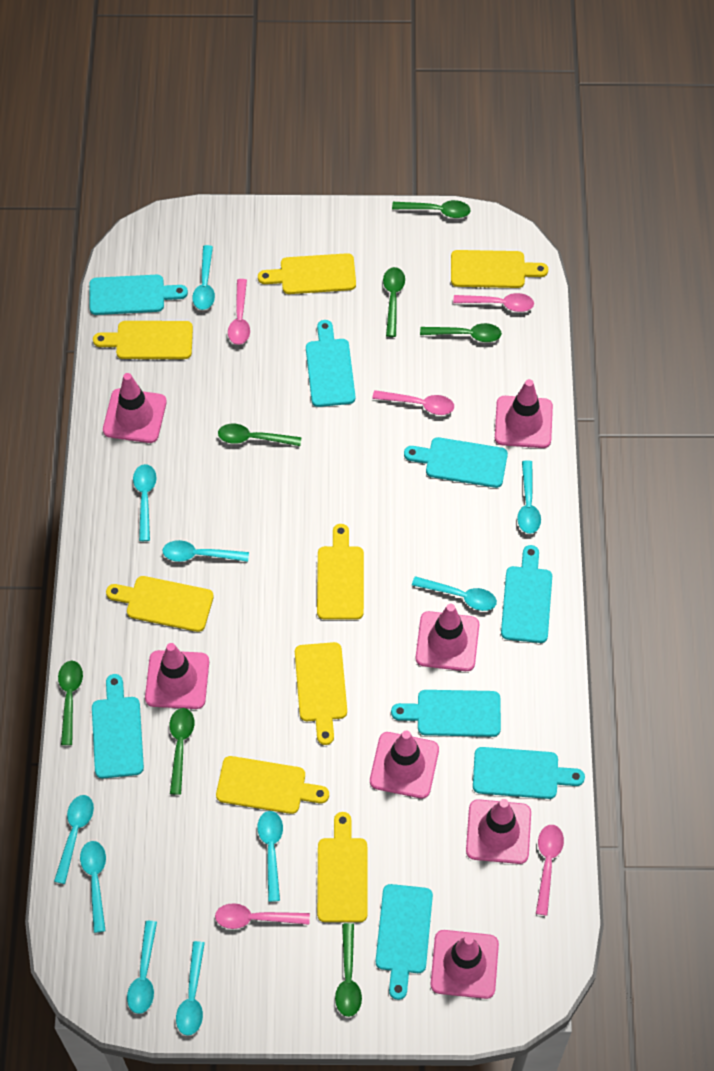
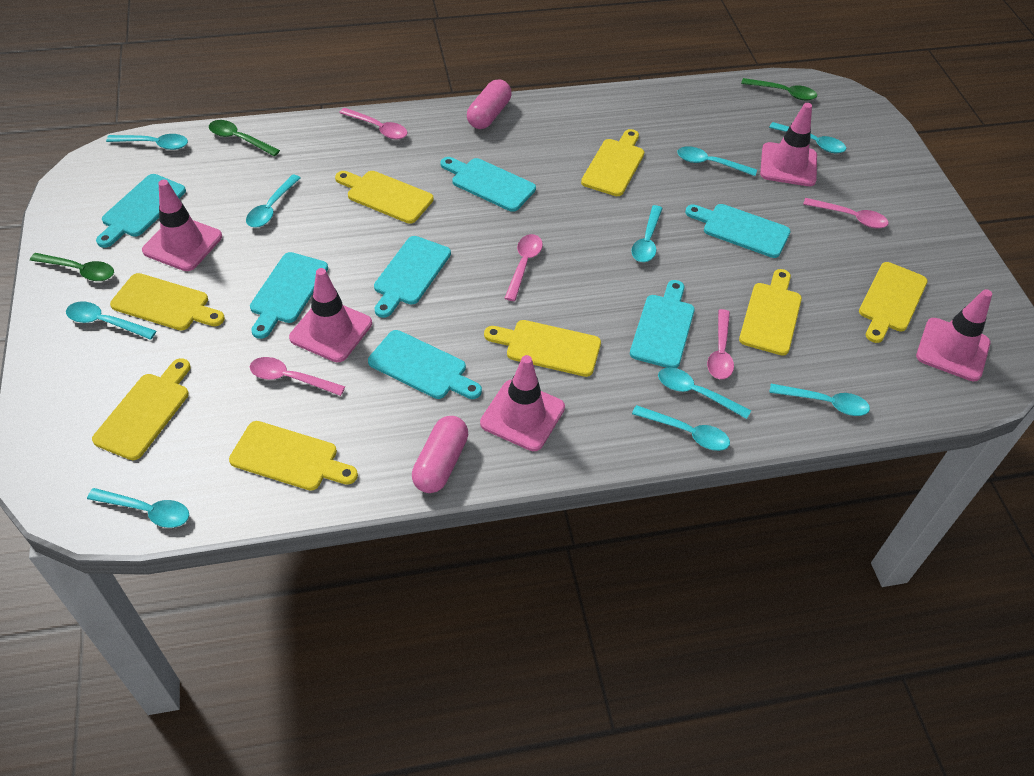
green spoon: 7 -> 3
pink capsule: 0 -> 2
pink traffic cone: 7 -> 5
turquoise cutting board: 8 -> 7

